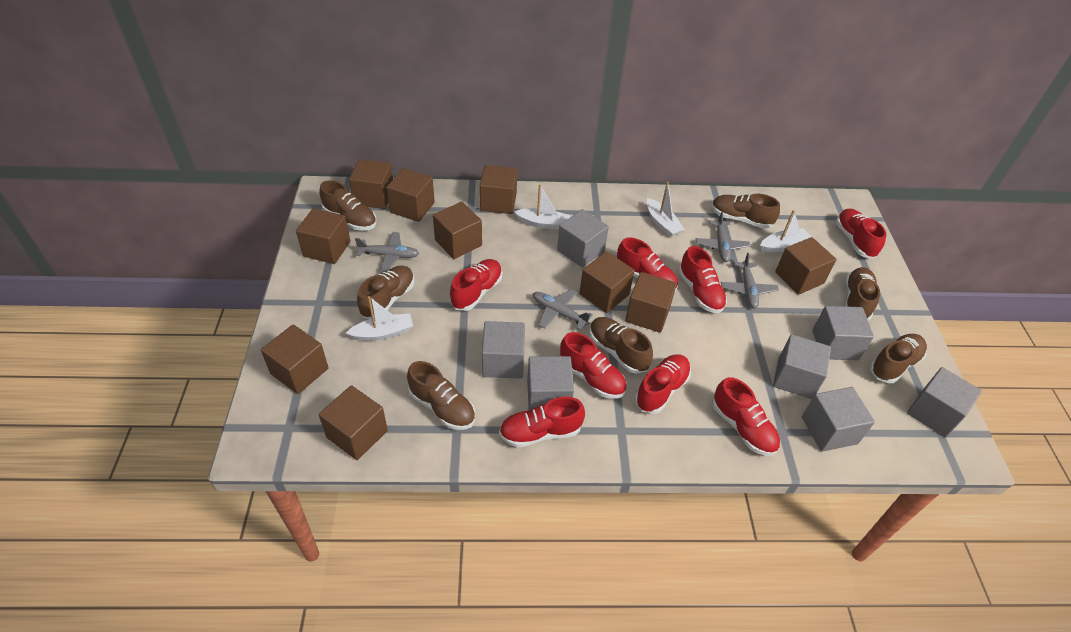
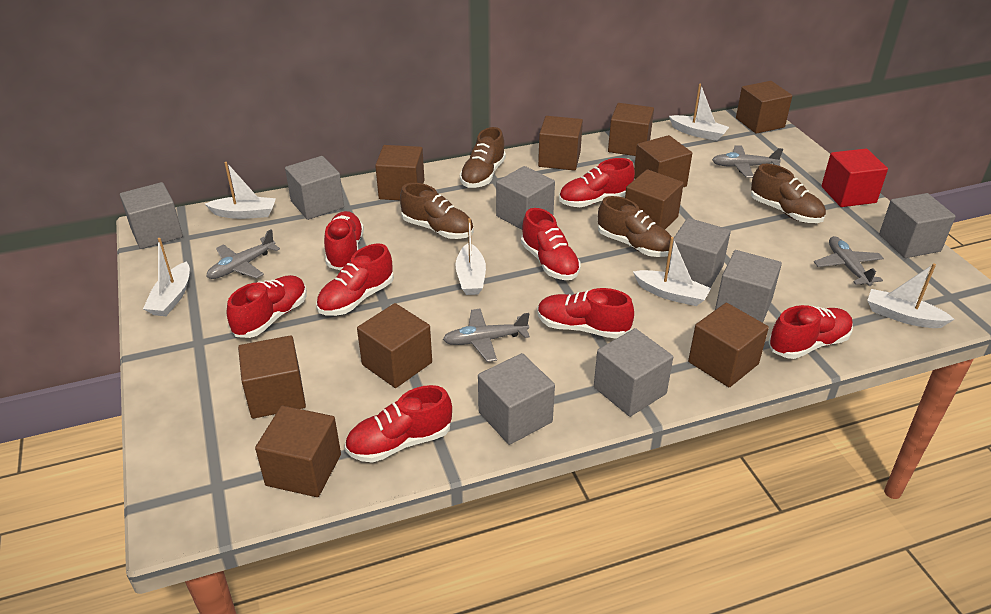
brown shoe: 7 -> 4
grey cube: 7 -> 8
red cube: 0 -> 1
white boat: 4 -> 6

